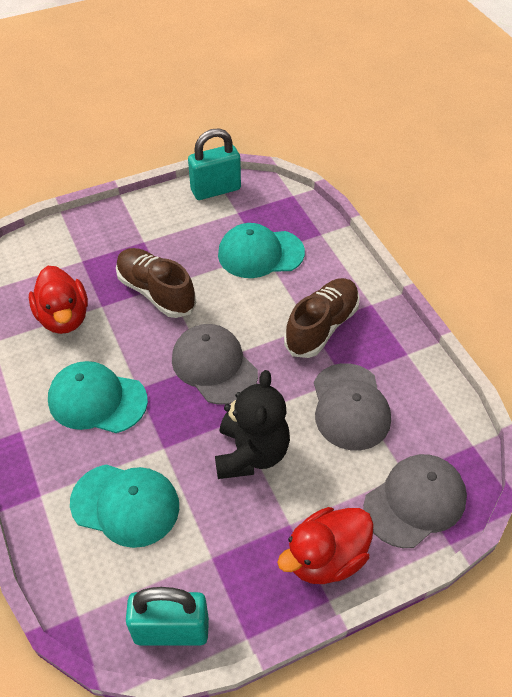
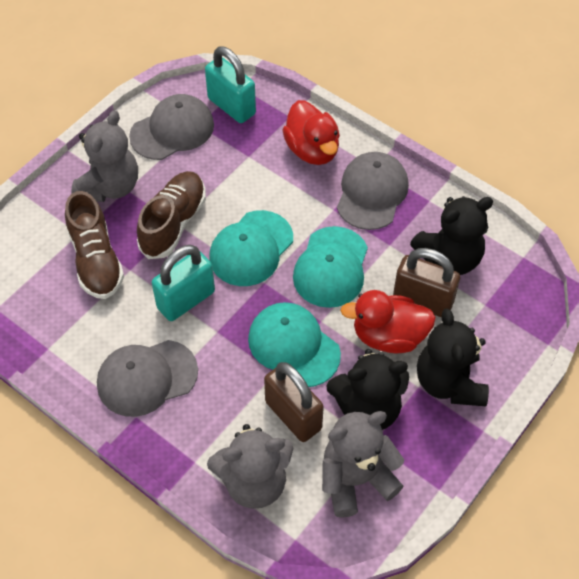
black teddy bear: 1 -> 3
brown padlock: 0 -> 2
grey teddy bear: 0 -> 3

